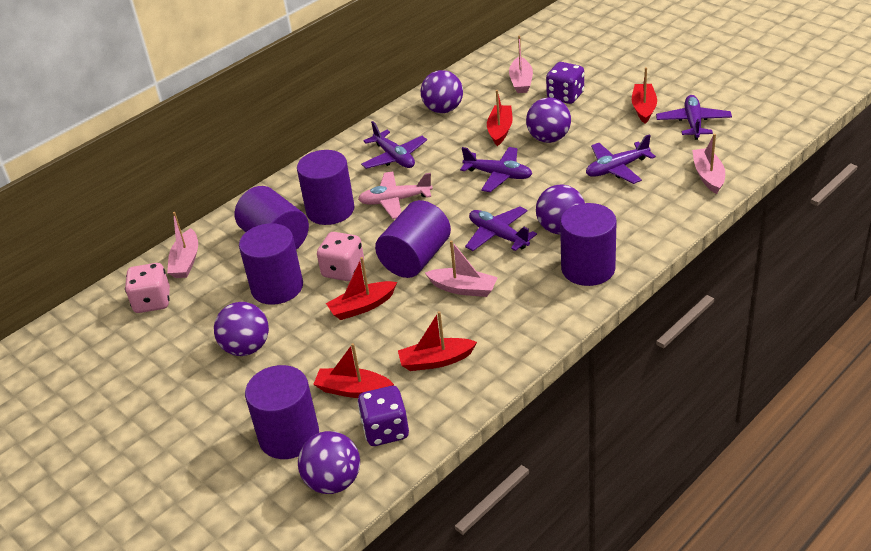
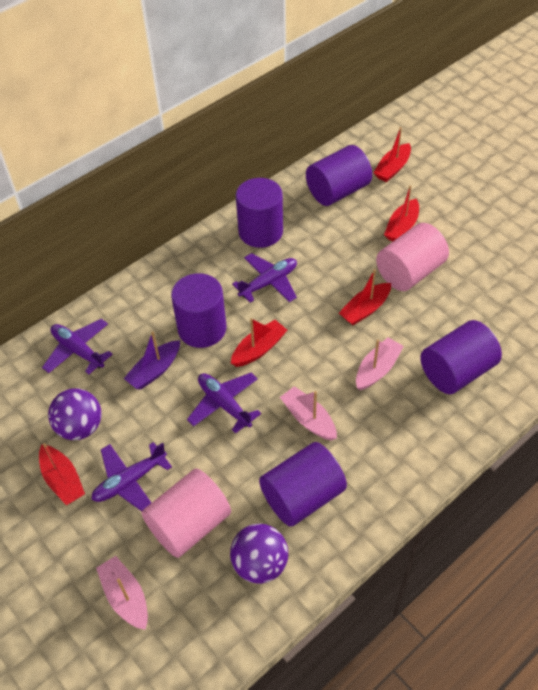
pink boat: 4 -> 3
pink cylinder: 0 -> 2
pink dice: 2 -> 0
pink plane: 1 -> 0
purple ball: 5 -> 2
purple boat: 0 -> 1
purple cylinder: 6 -> 5
purple dice: 2 -> 0
purple plane: 5 -> 4

